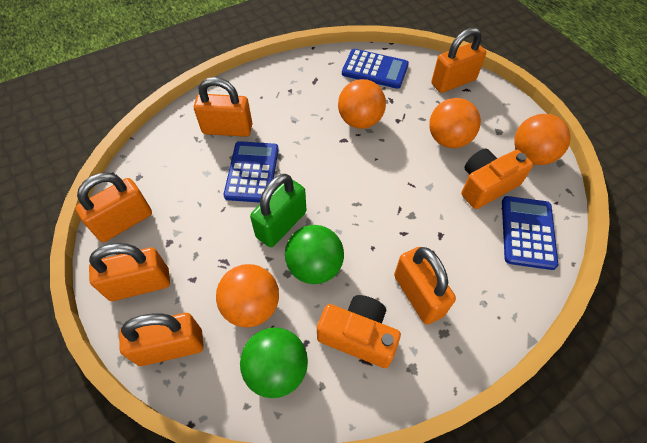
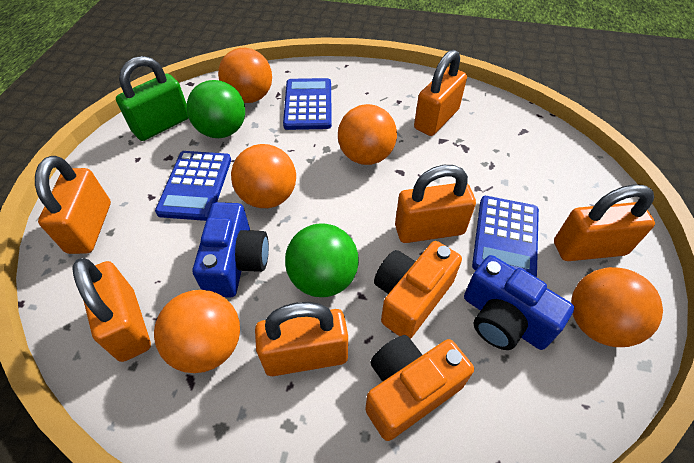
blue camera: 0 -> 2
orange ball: 4 -> 5

